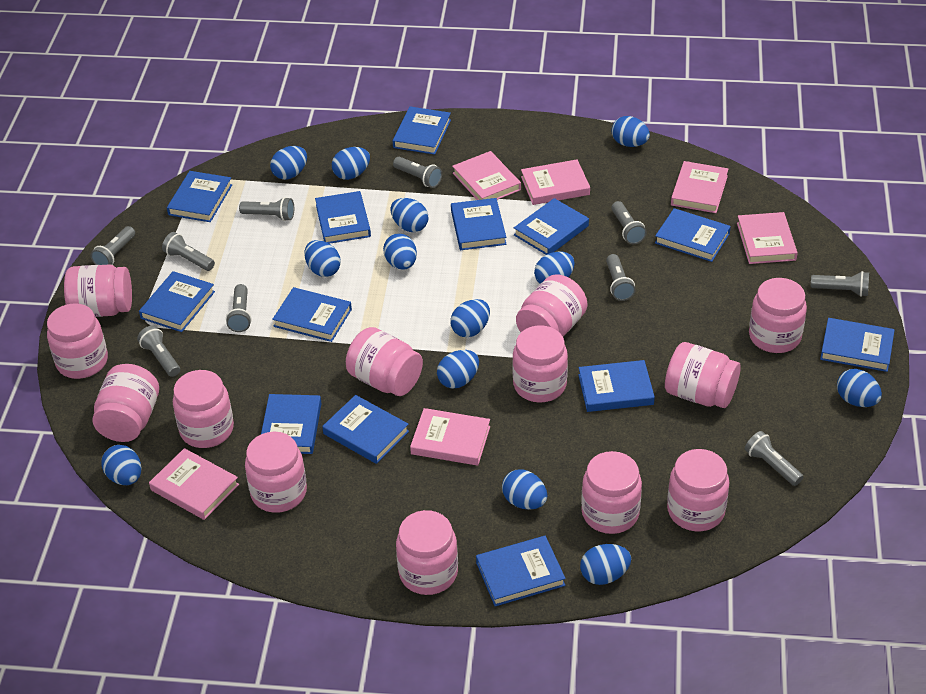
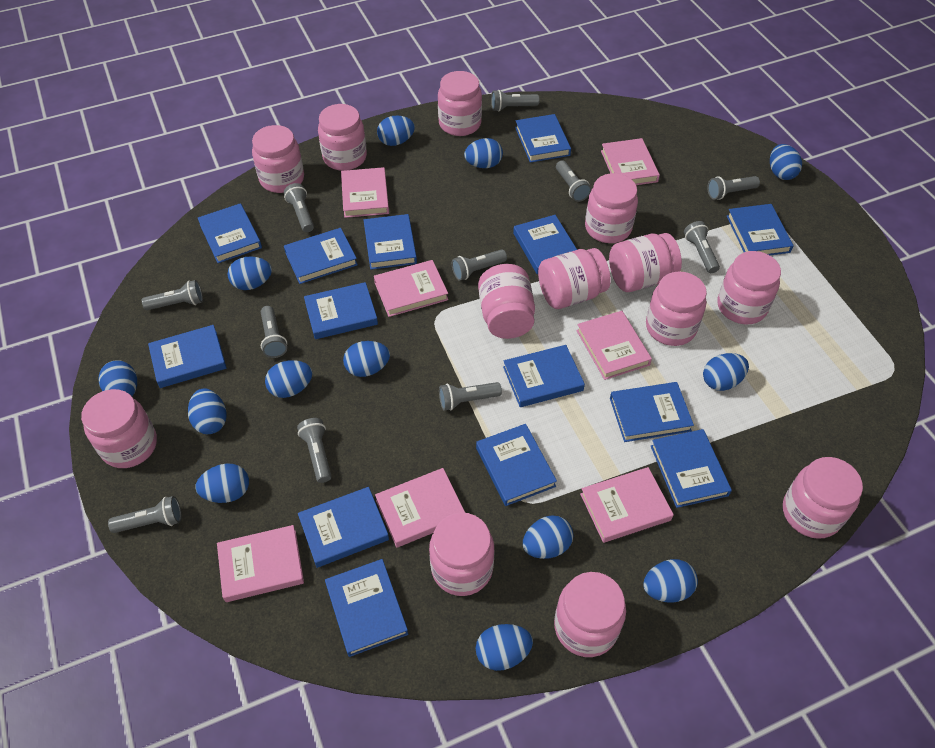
blue book: 13 -> 14
grey flashlight: 10 -> 11
pink book: 6 -> 7

